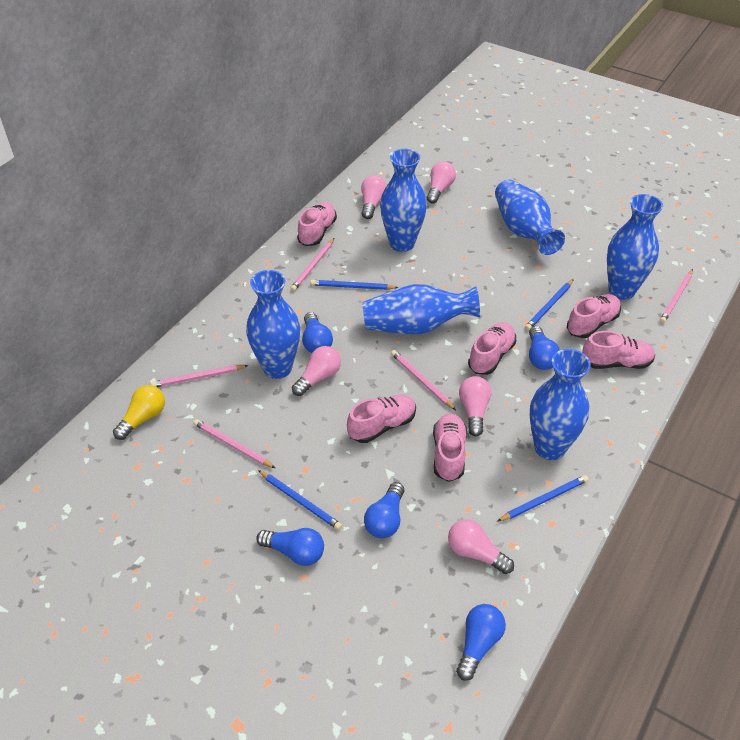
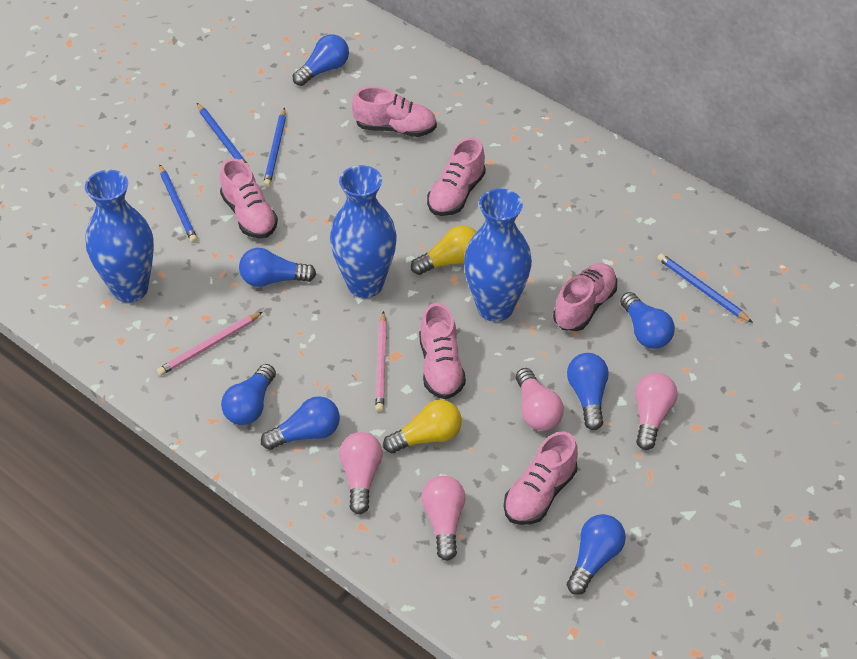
blue light bulb: 5 -> 7
blue vase: 6 -> 3
pink light bulb: 5 -> 4
pink pencil: 5 -> 2
yellow light bulb: 1 -> 2

